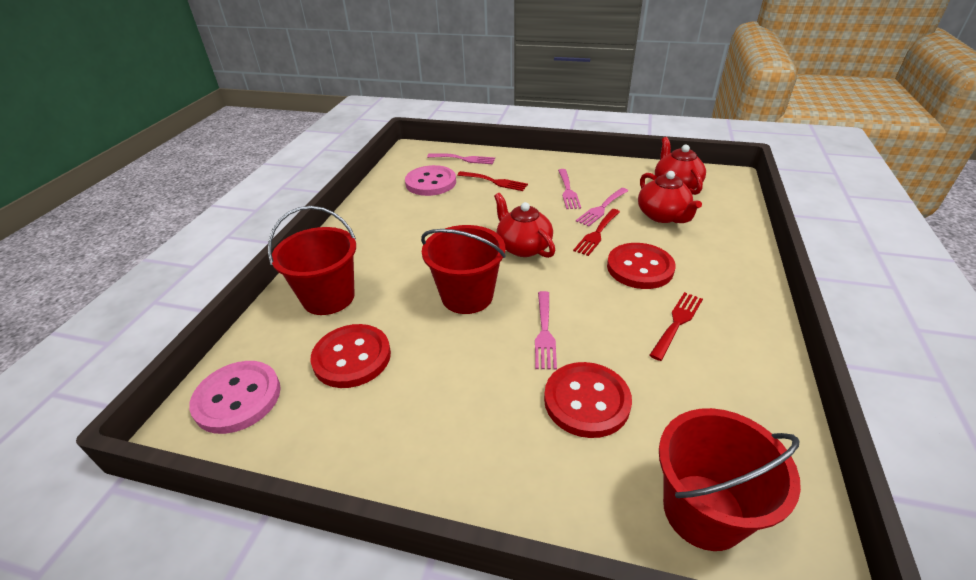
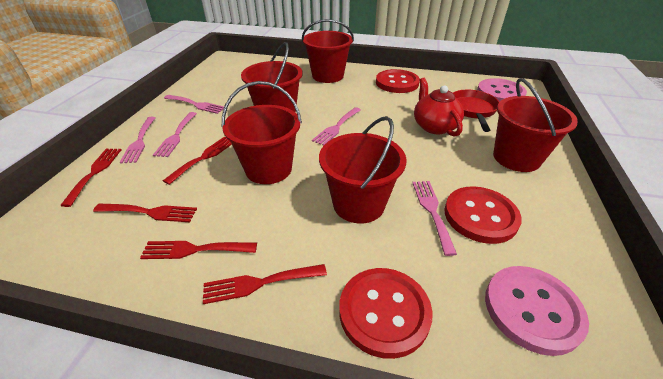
pink fork: 4 -> 5
red bucket: 3 -> 5
red fork: 3 -> 5
red pan: 0 -> 1
red teapot: 3 -> 1

